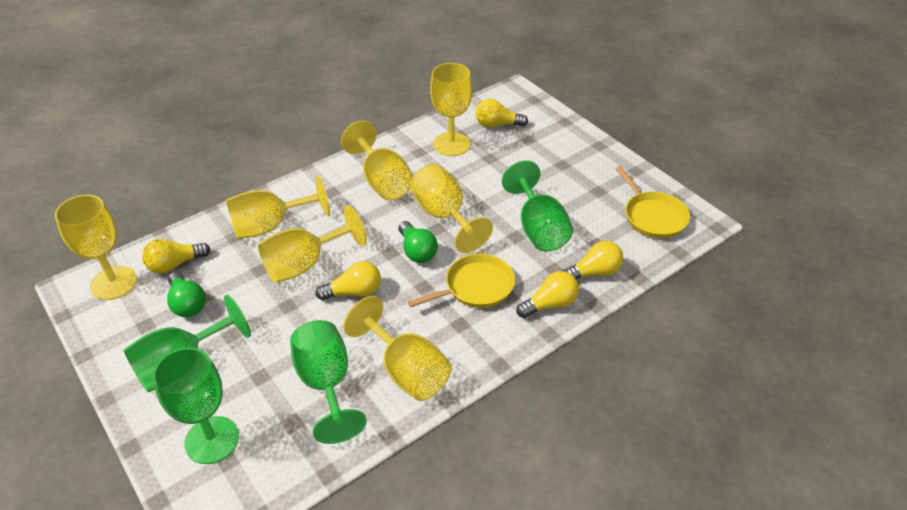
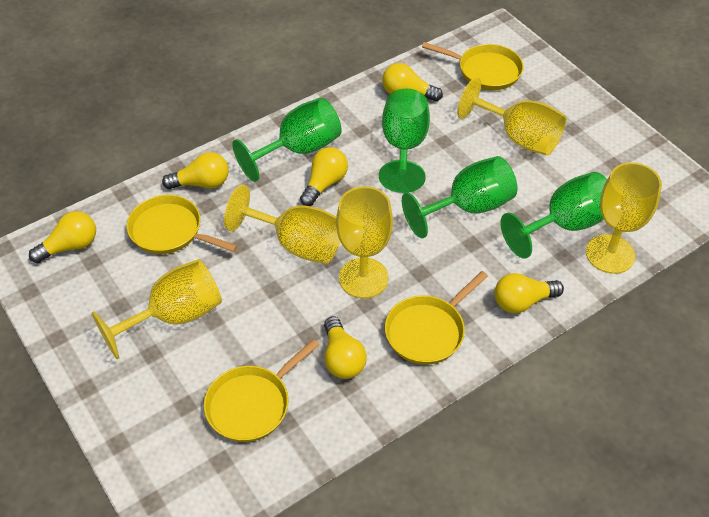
green light bulb: 2 -> 0
yellow goblet: 7 -> 5
yellow light bulb: 5 -> 6
yellow pan: 2 -> 4

